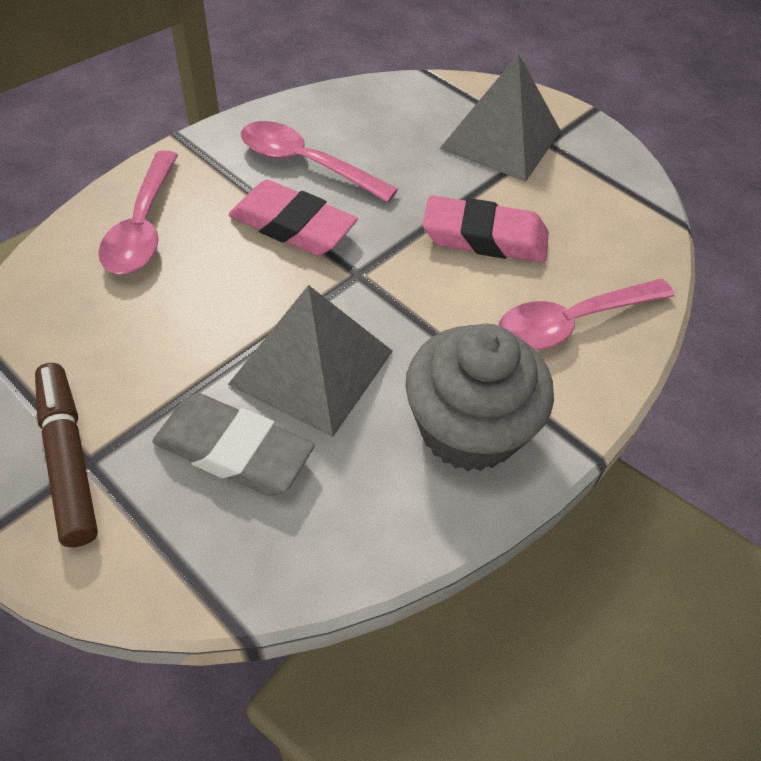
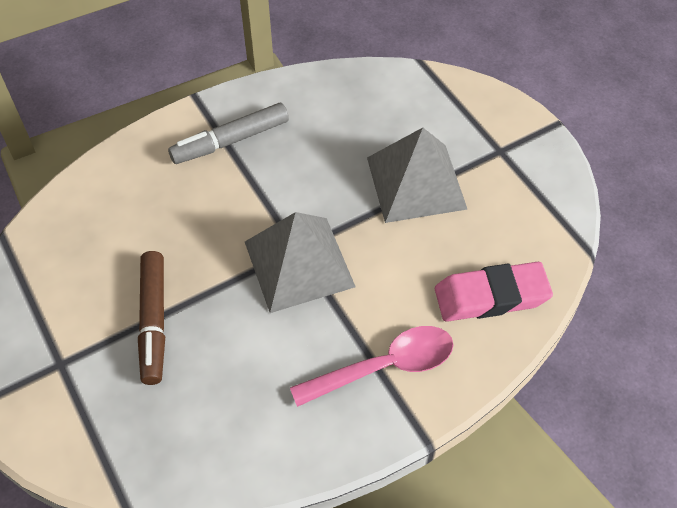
grey cupcake: 1 -> 0
grey eraser: 1 -> 0
grey marker: 0 -> 1
pink eraser: 2 -> 1
pink spoon: 3 -> 1

